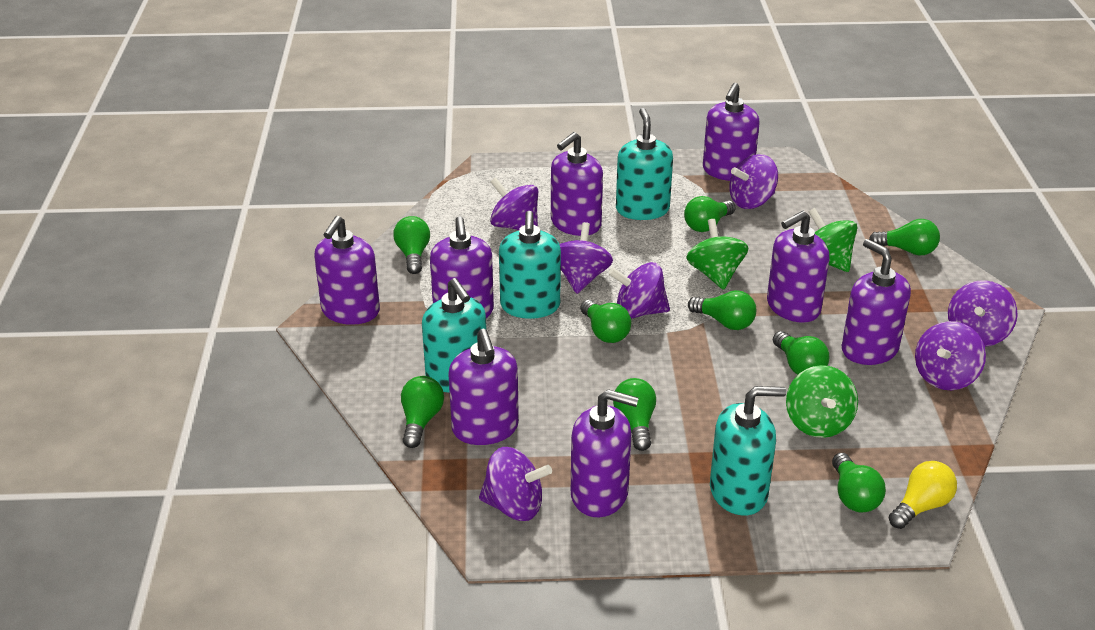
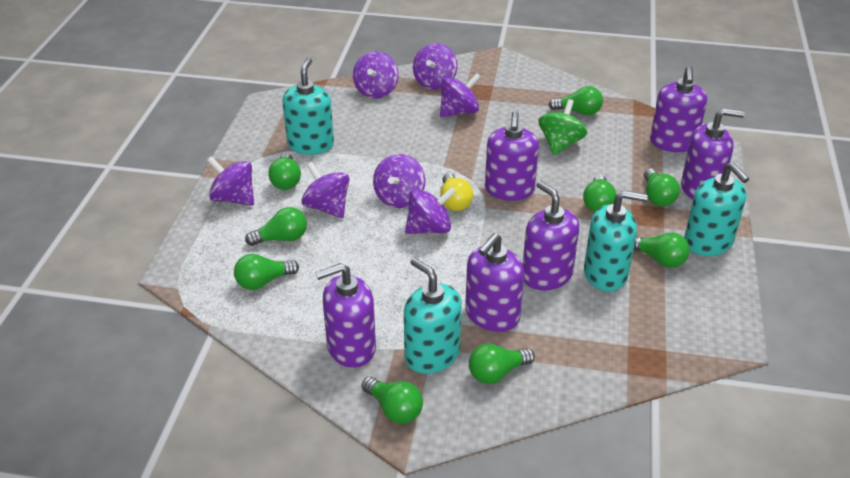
green spinning top: 3 -> 1
purple soap dispenser: 8 -> 6

